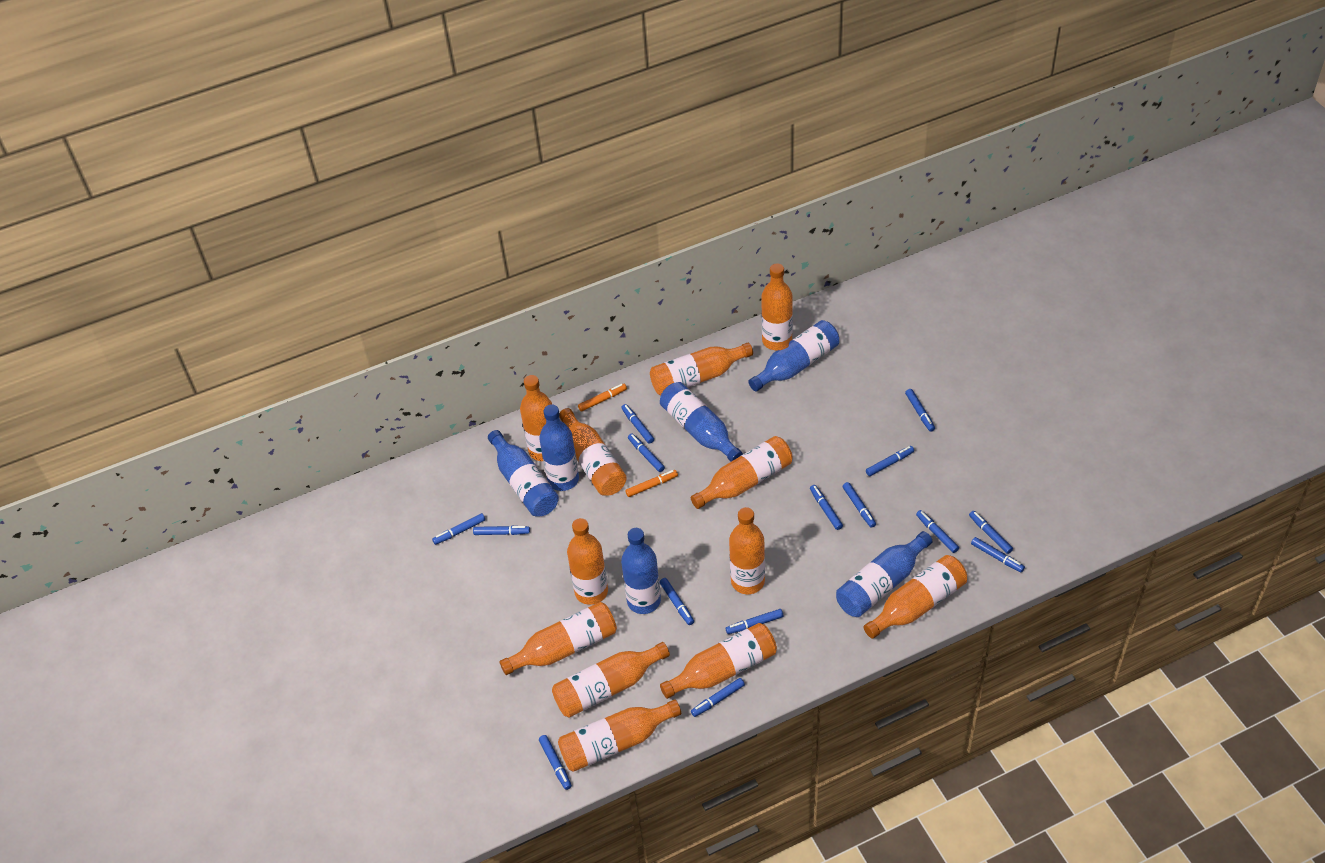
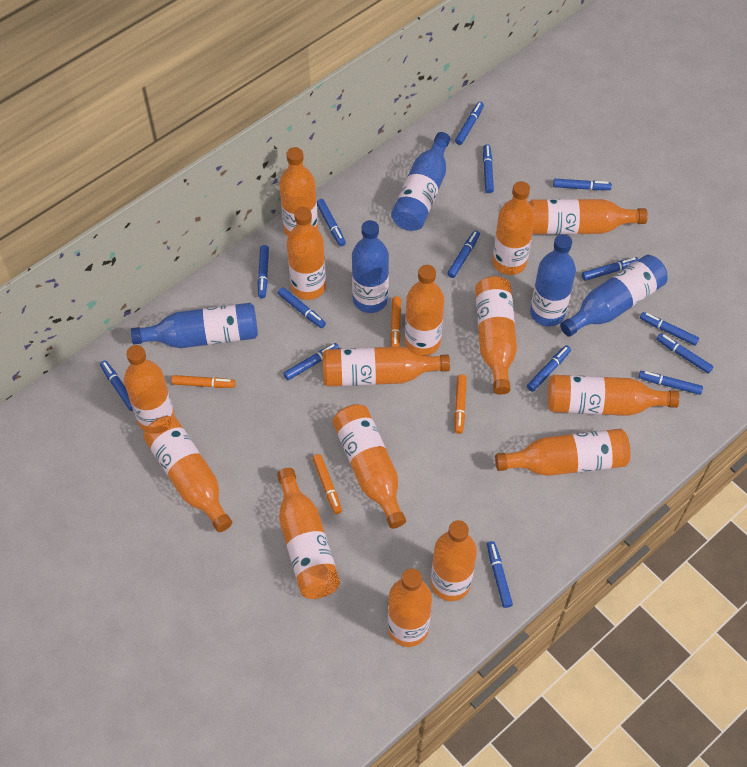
blue bottle: 6 -> 5
orange bottle: 12 -> 15
orange marker: 2 -> 4

